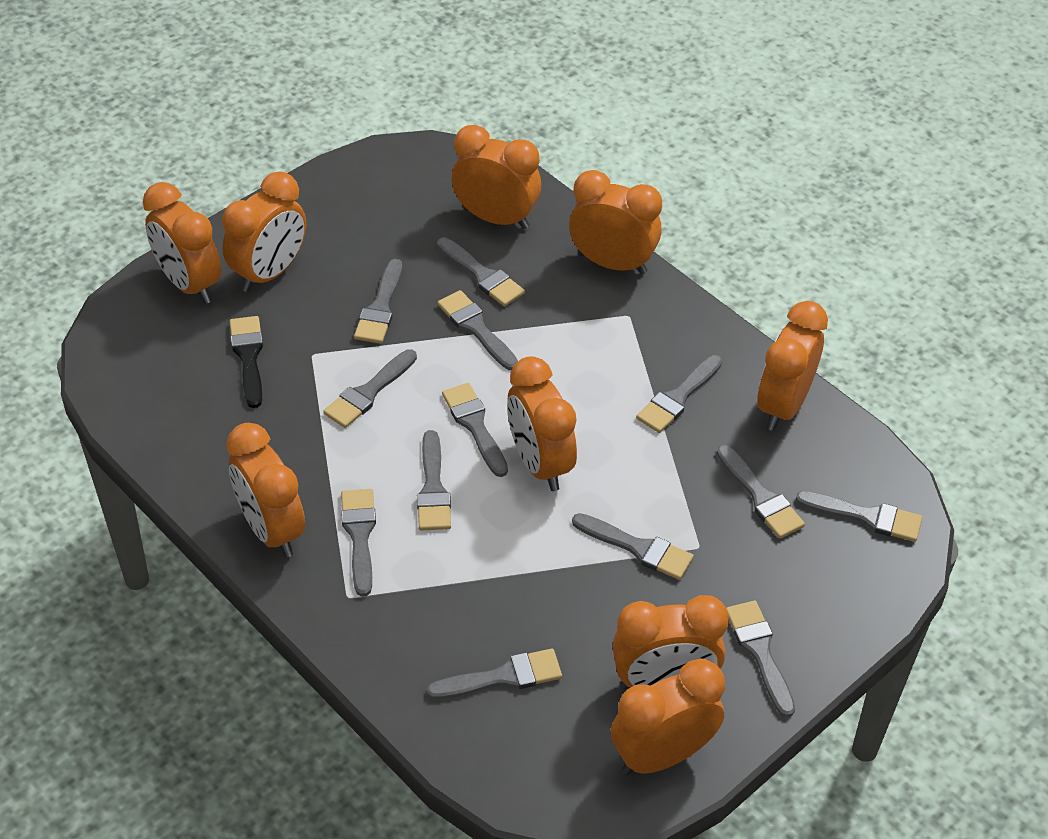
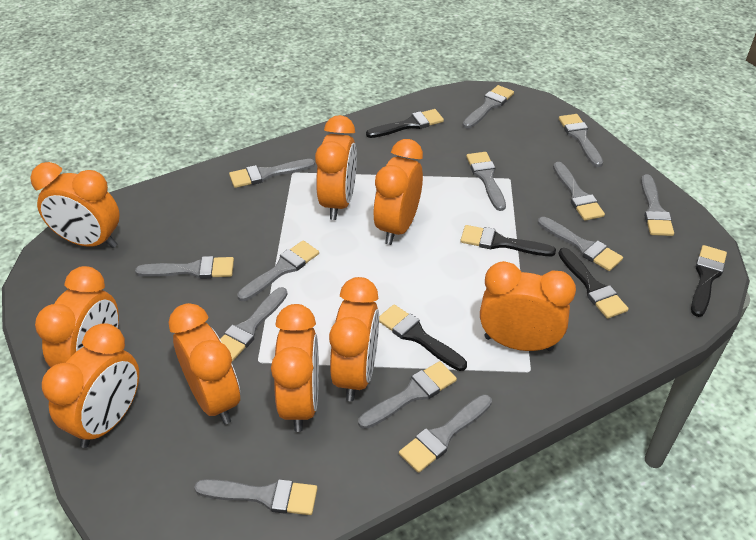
black brush: 1 -> 5

